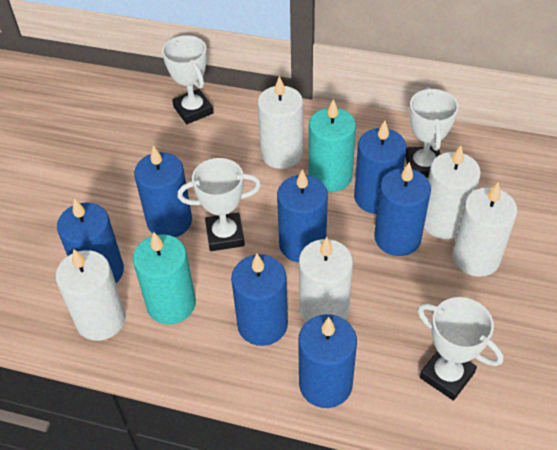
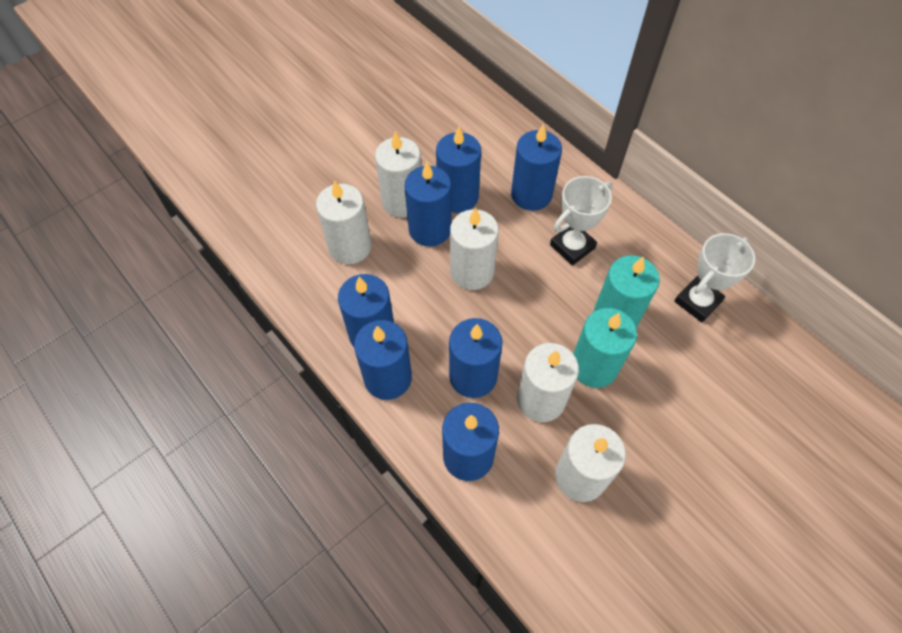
white trophy: 4 -> 2

